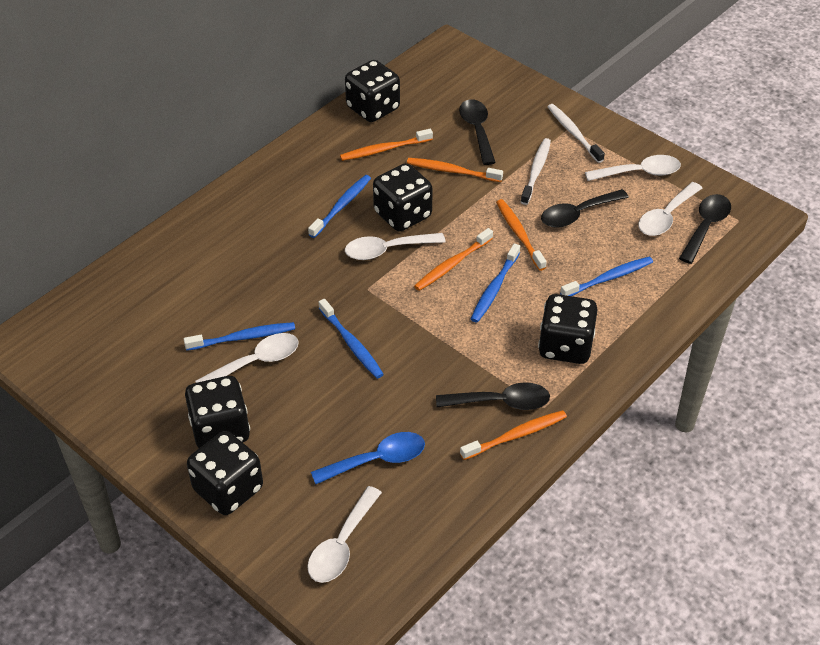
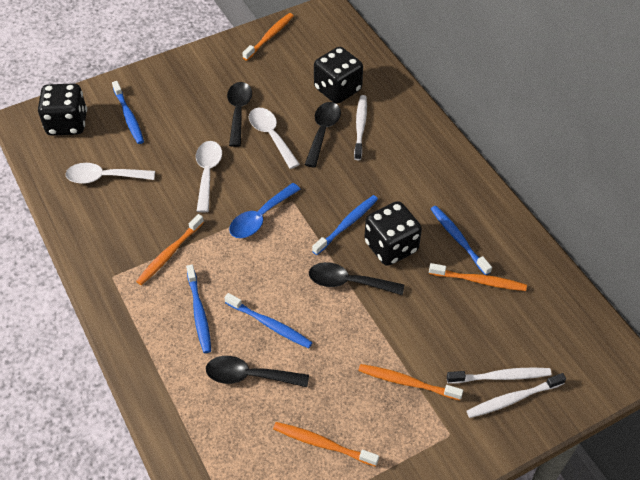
black dice: 5 -> 3
white spoon: 5 -> 3
white toothbrush: 2 -> 3

